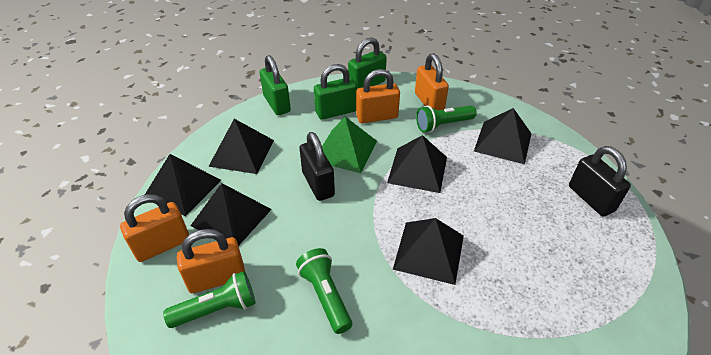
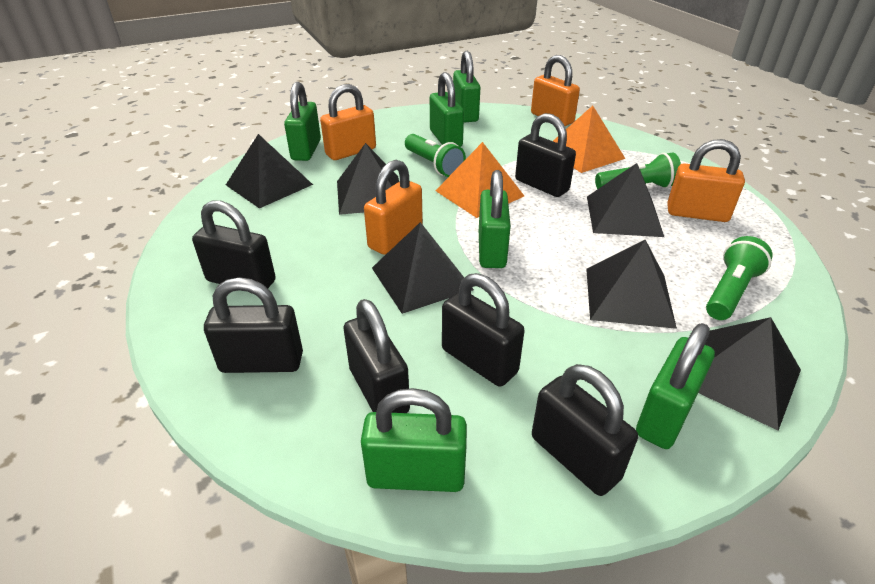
black padlock: 2 -> 6
green padlock: 3 -> 6
green pyramid: 1 -> 0
orange pyramid: 0 -> 2

